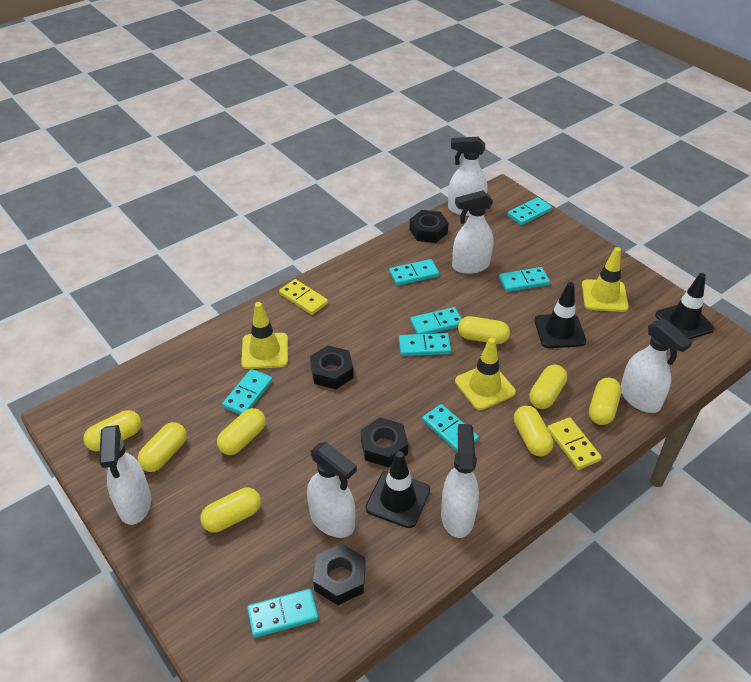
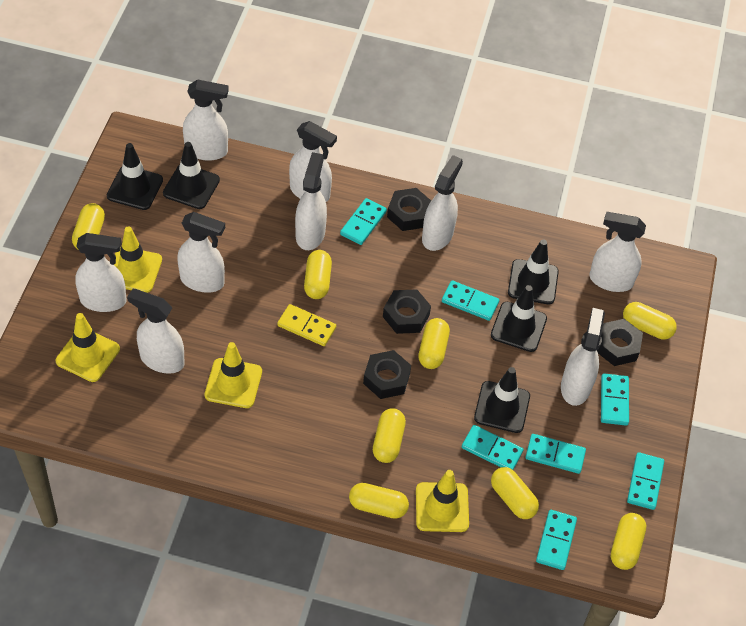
black traffic cone: 3 -> 5
turquoise domino: 8 -> 7
white spray bottle: 6 -> 9
yellow domino: 2 -> 1
yellow traffic cone: 3 -> 4

